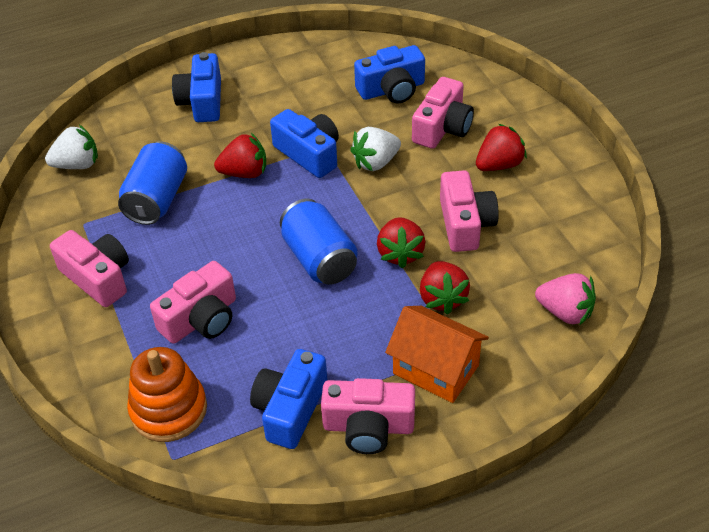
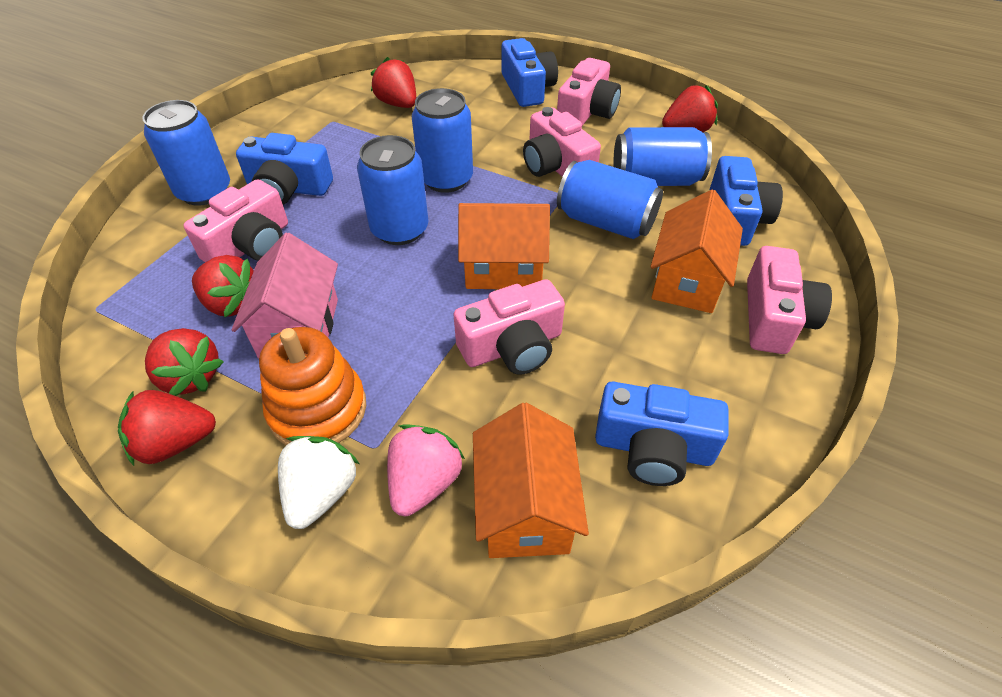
blue can: 2 -> 5
orange house: 1 -> 3
pink house: 0 -> 1
red strawberry: 4 -> 5
white strawberry: 2 -> 1

